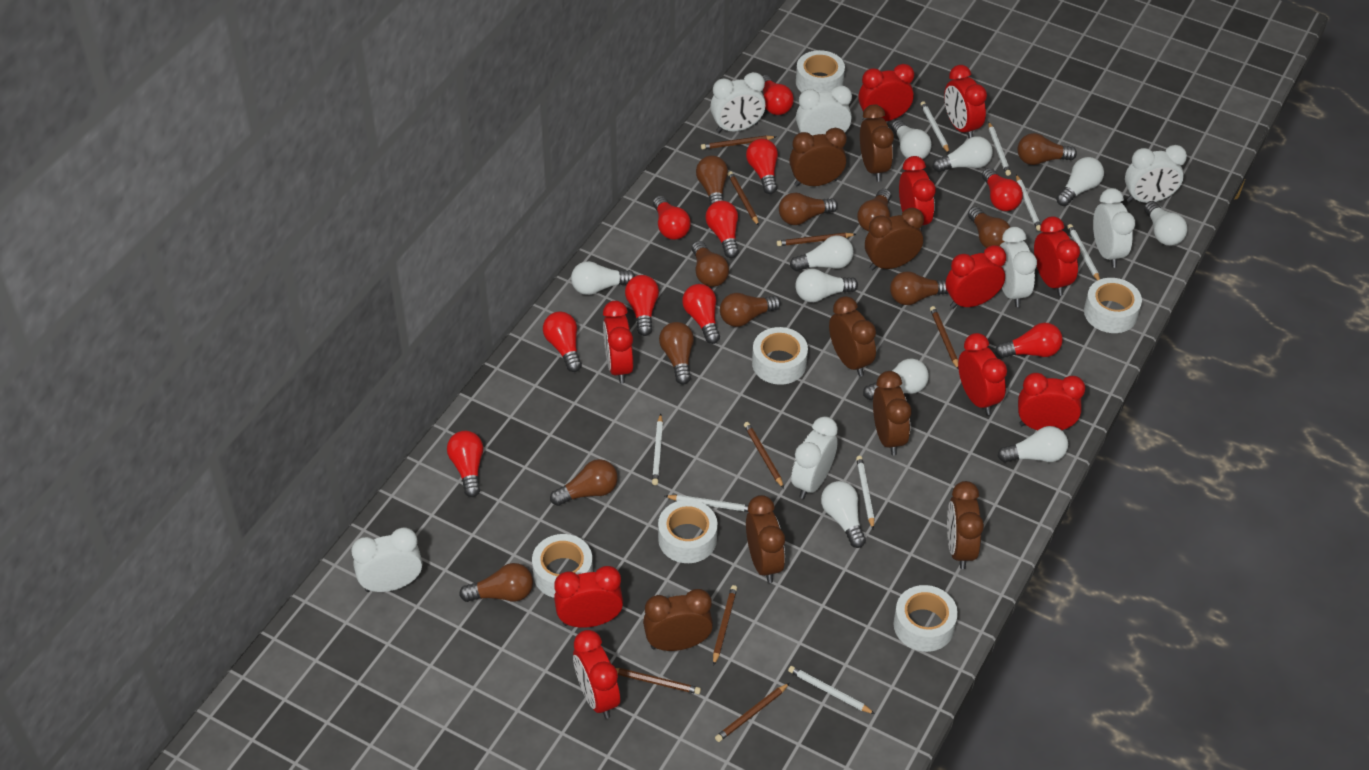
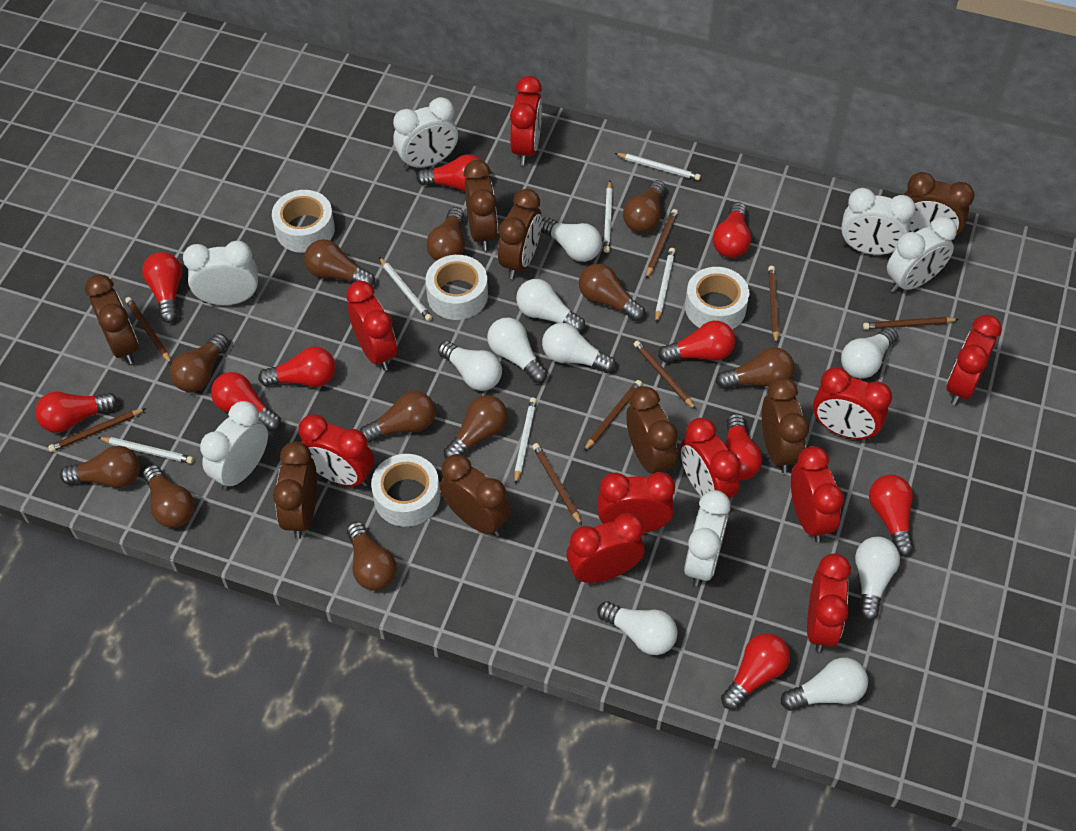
white clock: 7 -> 6
white light bulb: 10 -> 9
white pencil: 8 -> 6
white tape: 6 -> 4

